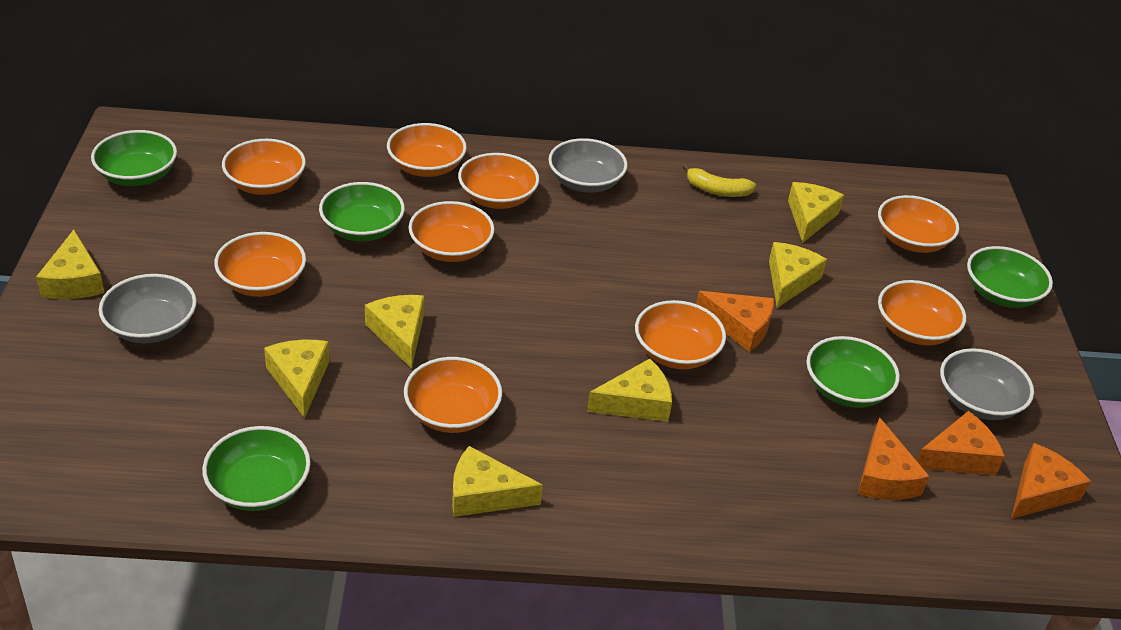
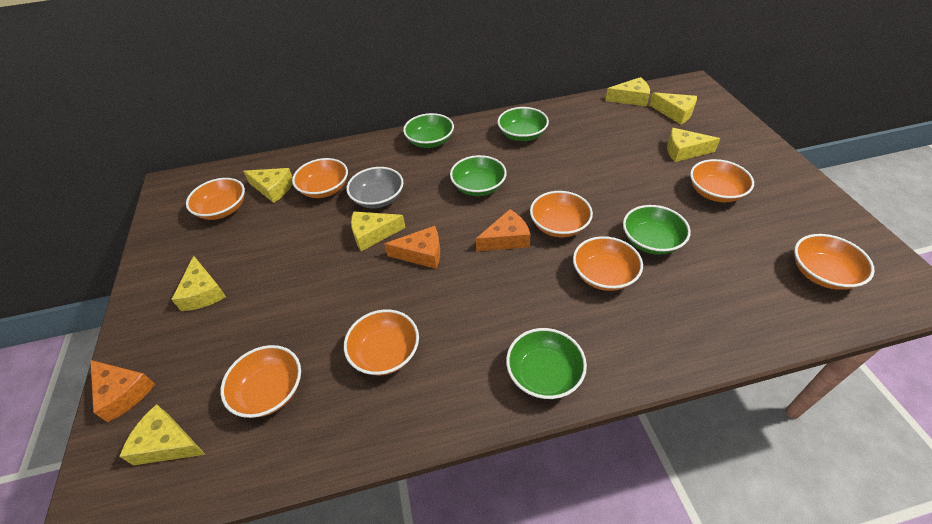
grey bowl: 3 -> 1
orange bowl: 9 -> 8
orange cheese: 4 -> 3
yellow banana: 1 -> 0

